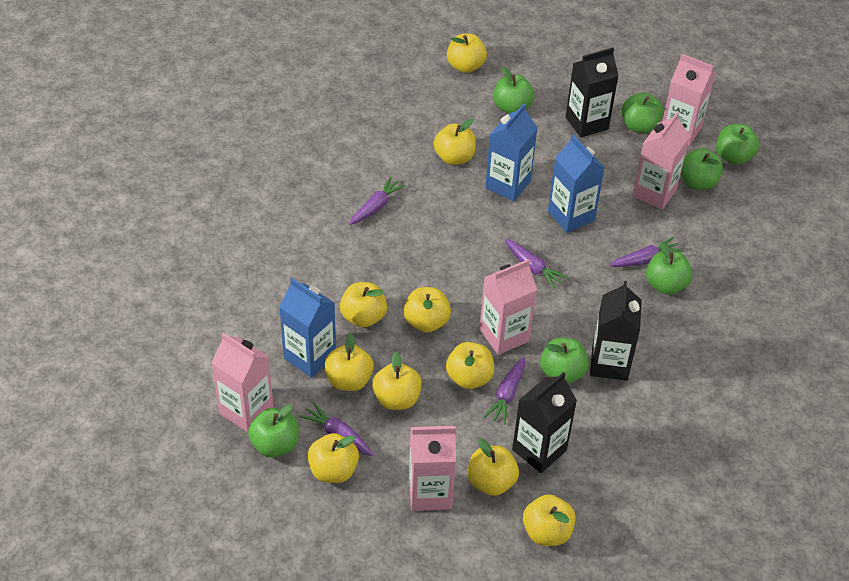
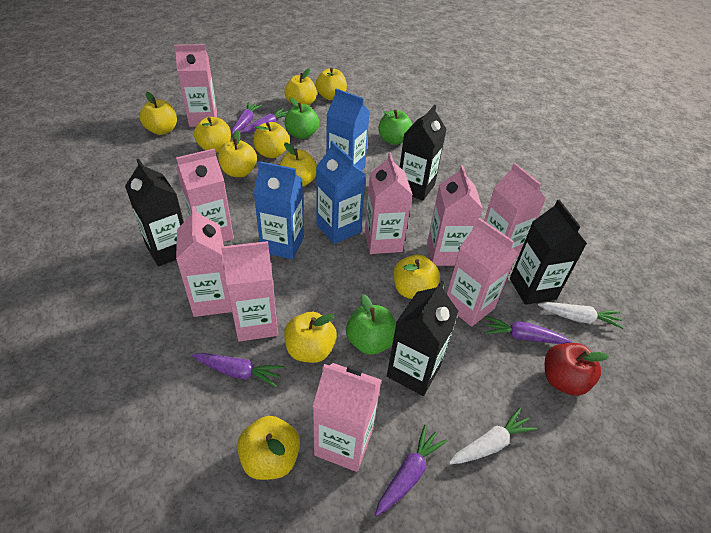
black carton: 3 -> 4
green apple: 7 -> 3
pink carton: 5 -> 9
red apple: 0 -> 1
white carrot: 0 -> 2

